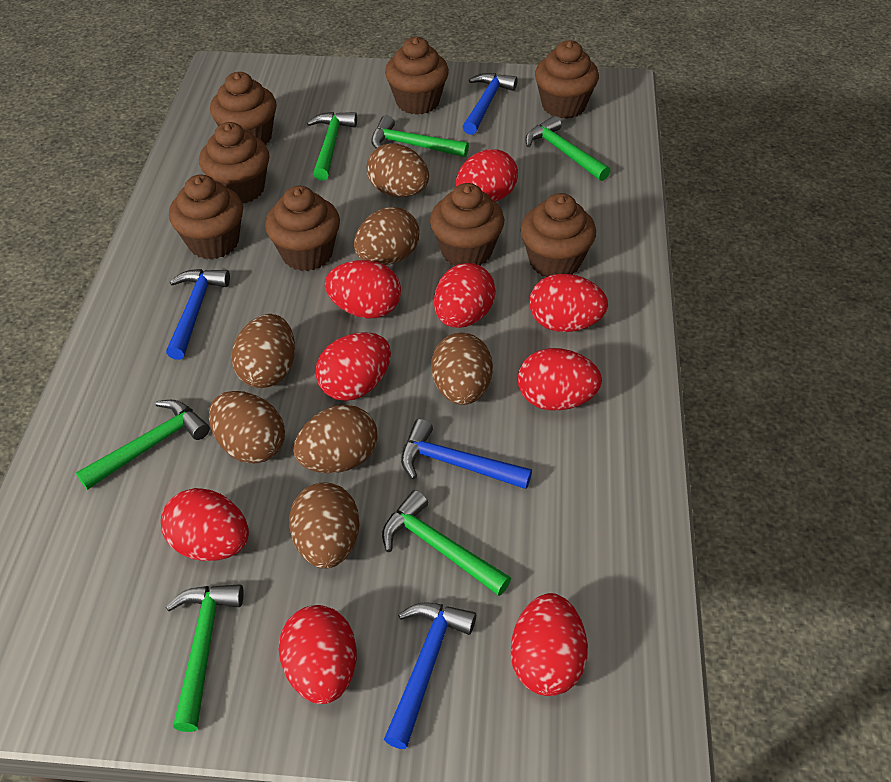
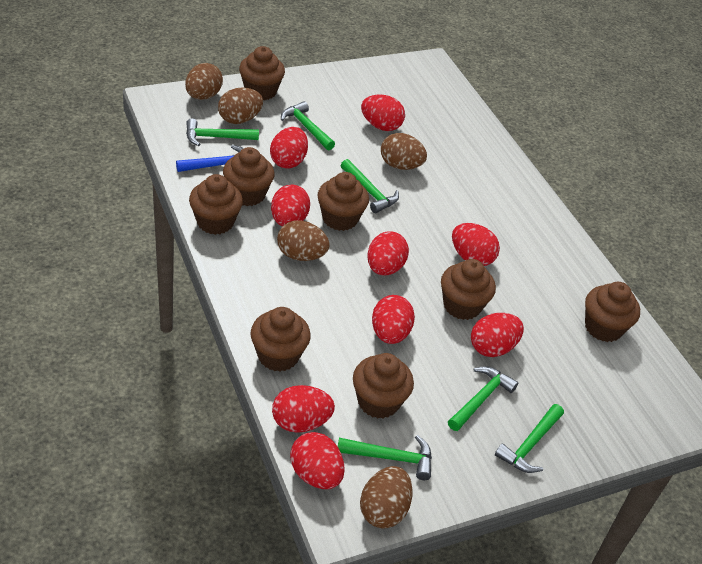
blue hammer: 4 -> 1
brown egg: 7 -> 5

